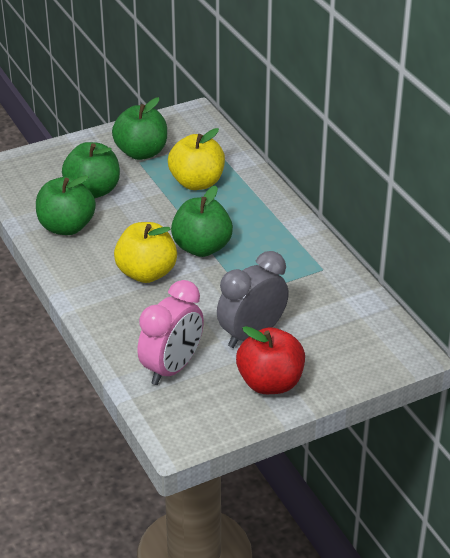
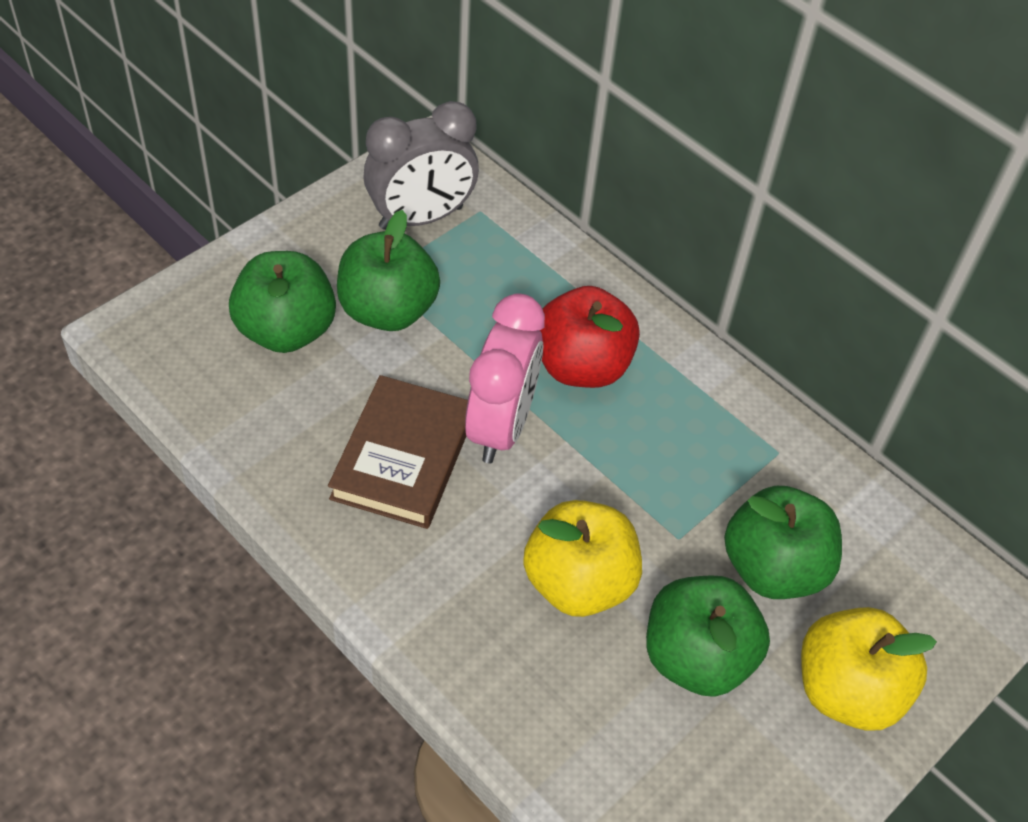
brown book: 0 -> 1

